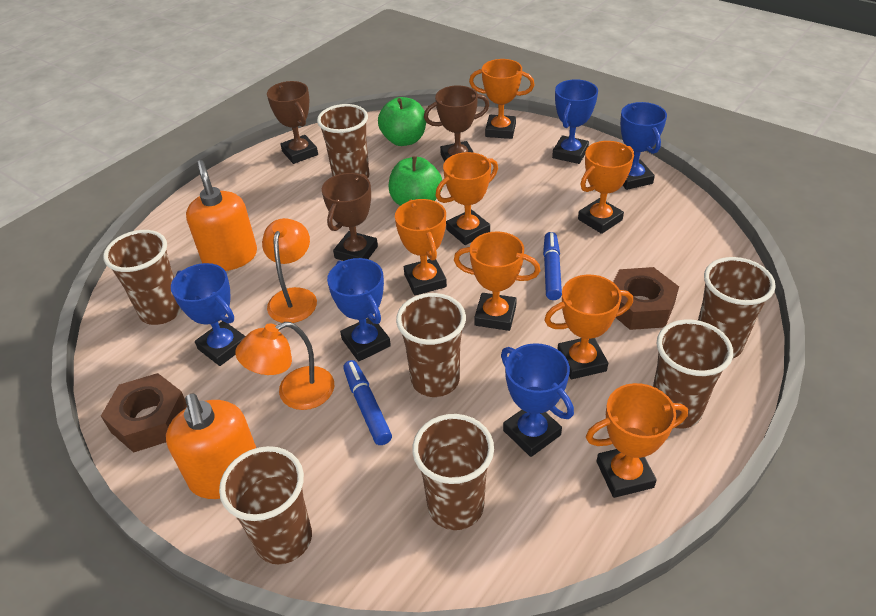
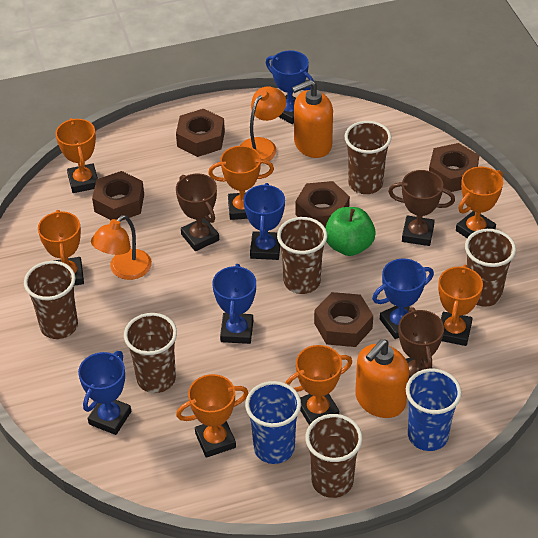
blue cup: 0 -> 2
blue marker: 2 -> 0
brown cup: 7 -> 6
brown nut: 2 -> 5
green apple: 2 -> 1

